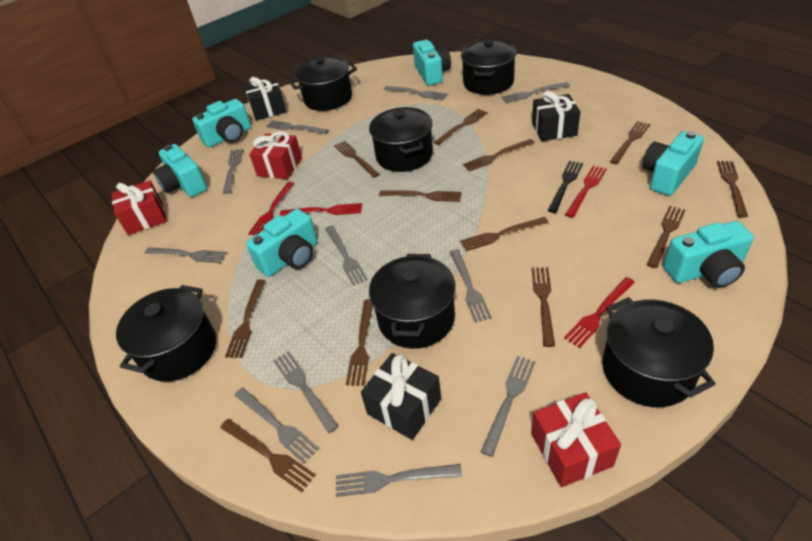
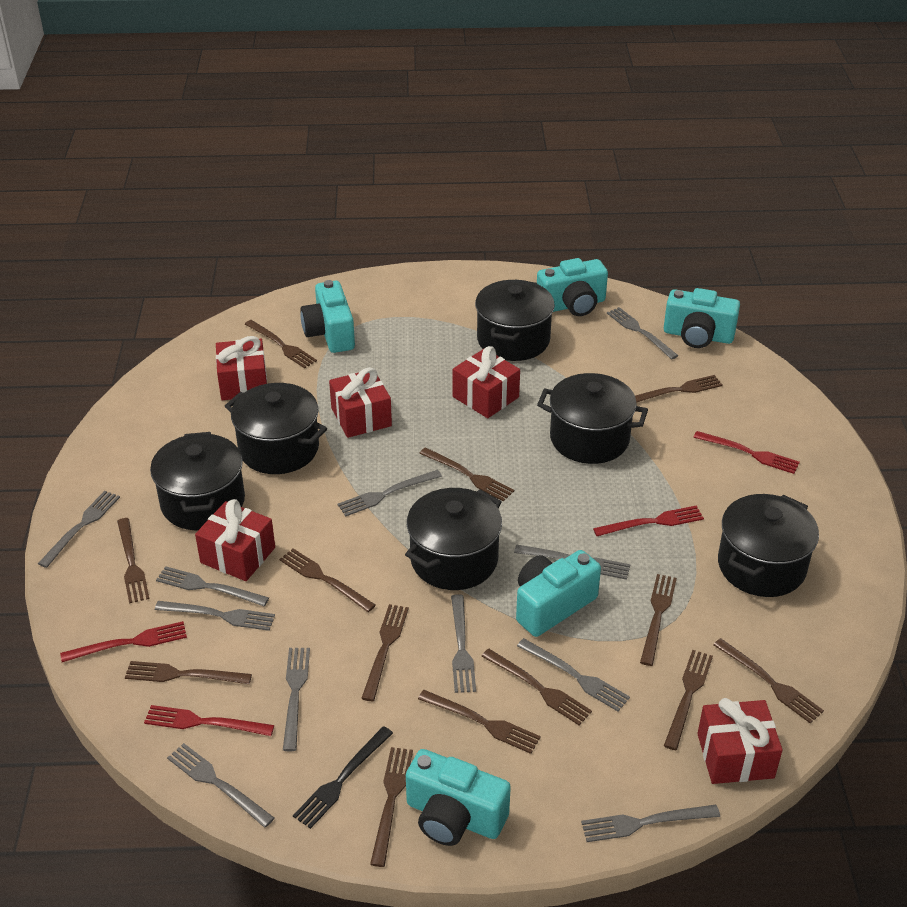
black gift: 3 -> 0
brown fork: 12 -> 13
red gift: 3 -> 5
turquoise camera: 6 -> 5

